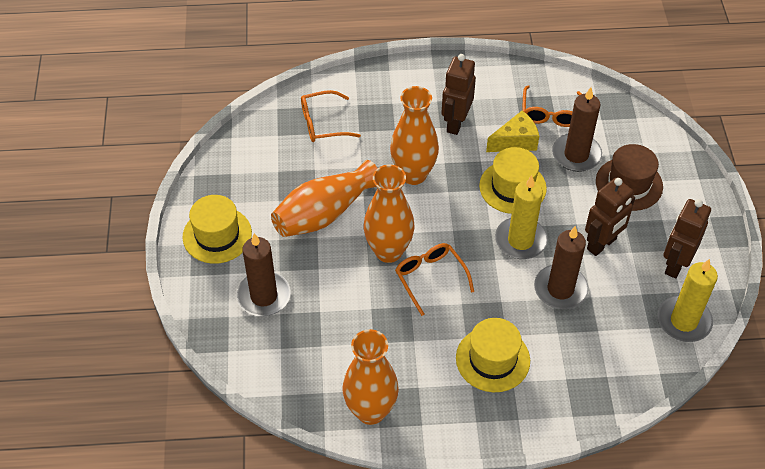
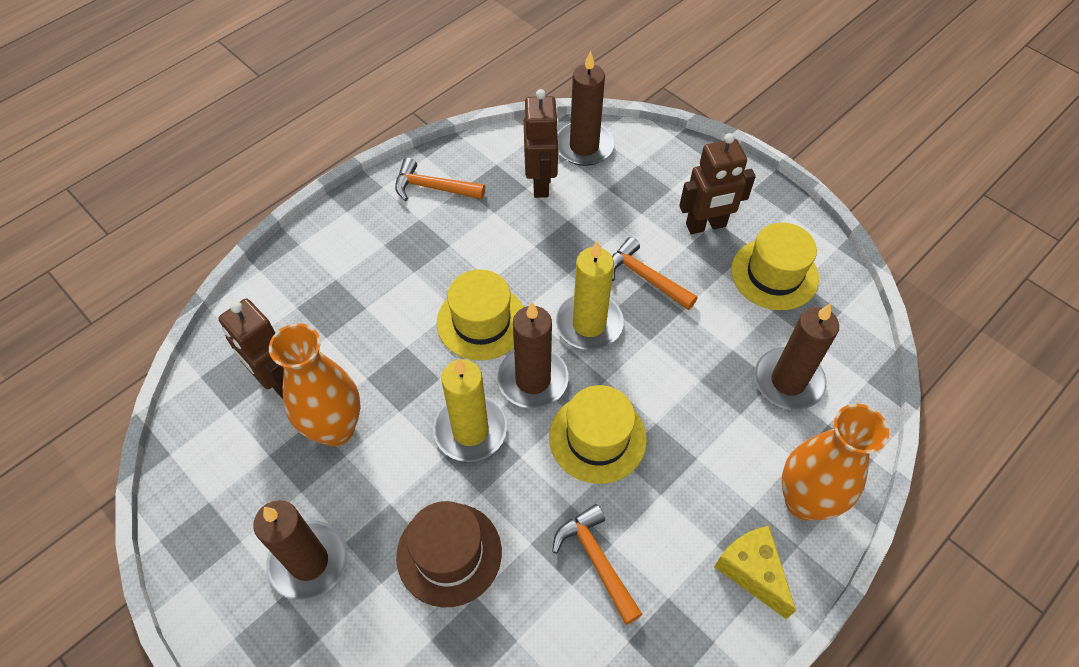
brown candle: 3 -> 4
orange glasses: 3 -> 0
orange hammer: 0 -> 3
orange vase: 4 -> 2

